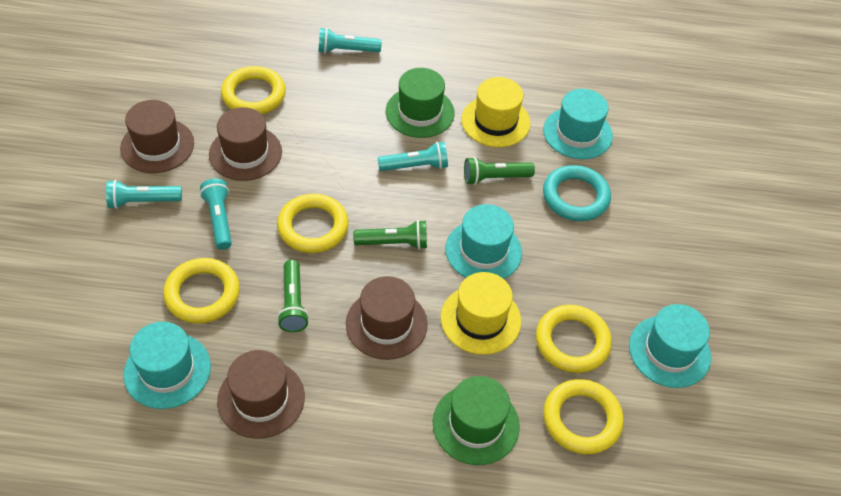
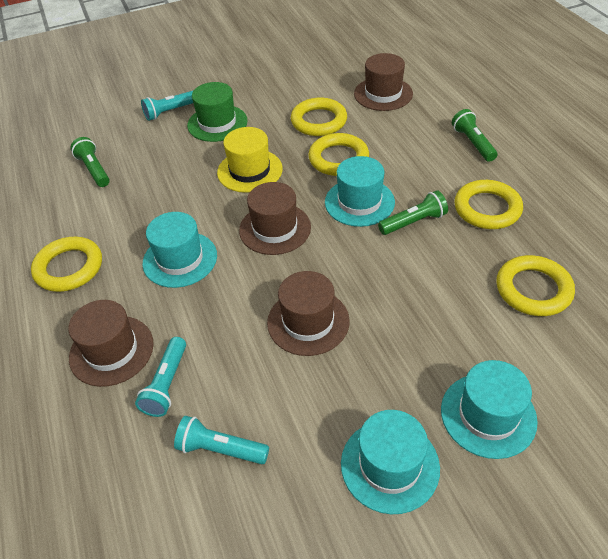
green hat: 2 -> 1
turquoise flashlight: 4 -> 3
turquoise ring: 1 -> 0
yellow hat: 2 -> 1

